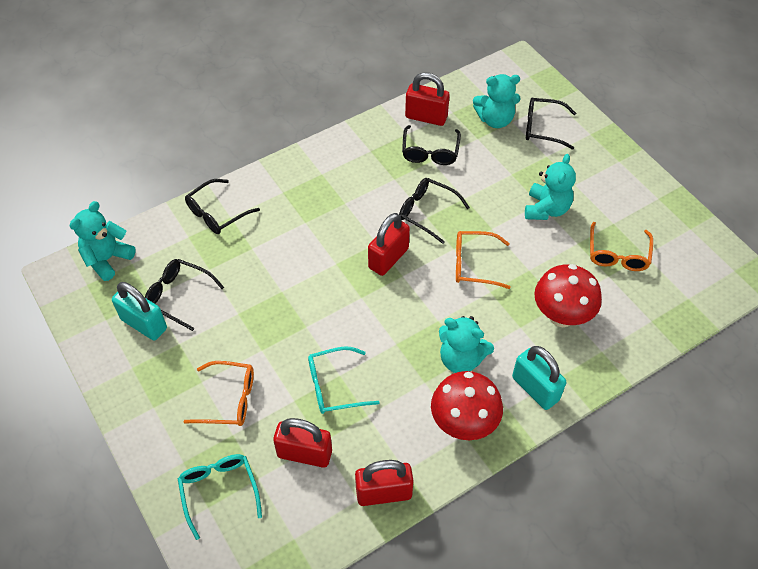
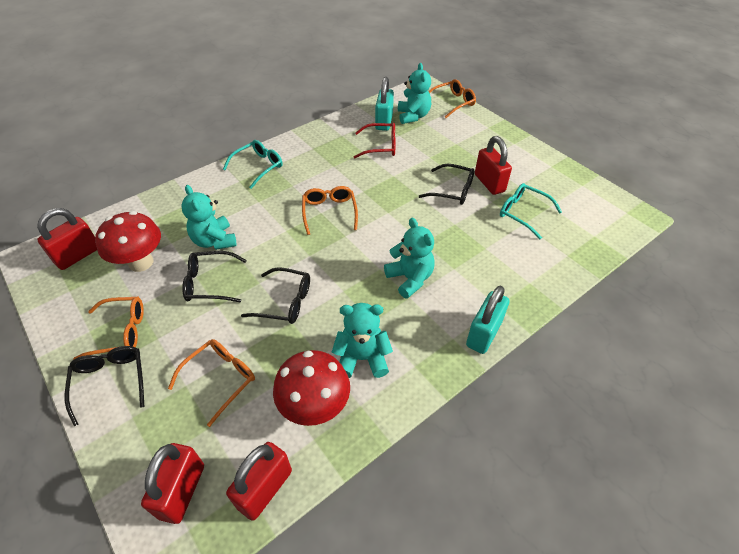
black glasses: 5 -> 4
orange glasses: 3 -> 4
red glasses: 0 -> 1

